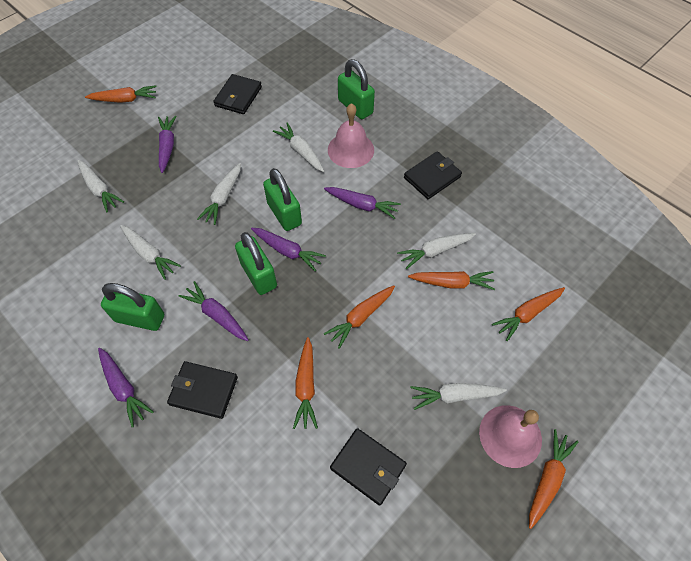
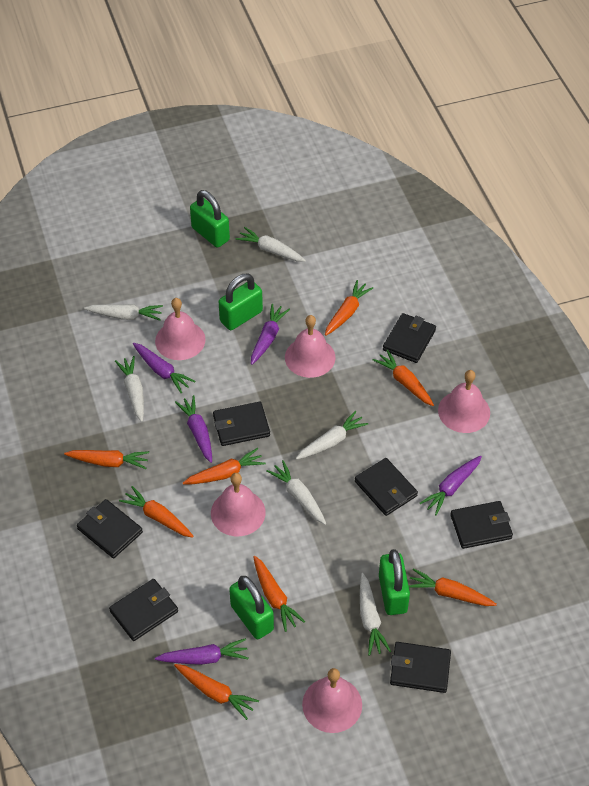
black wallet: 4 -> 7
orange carrot: 6 -> 8
pink bell: 2 -> 5

